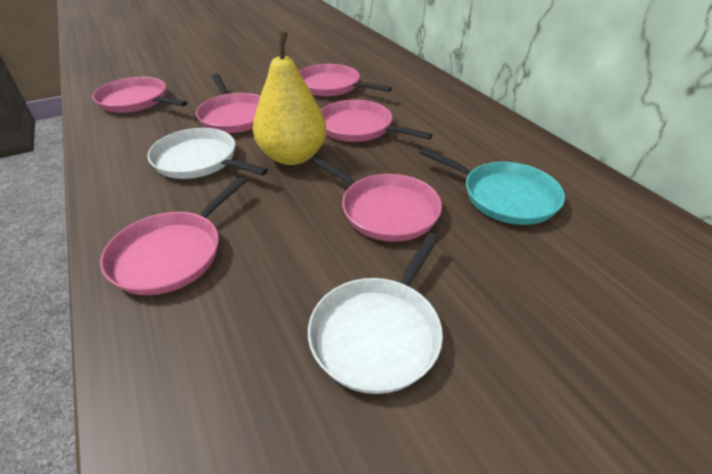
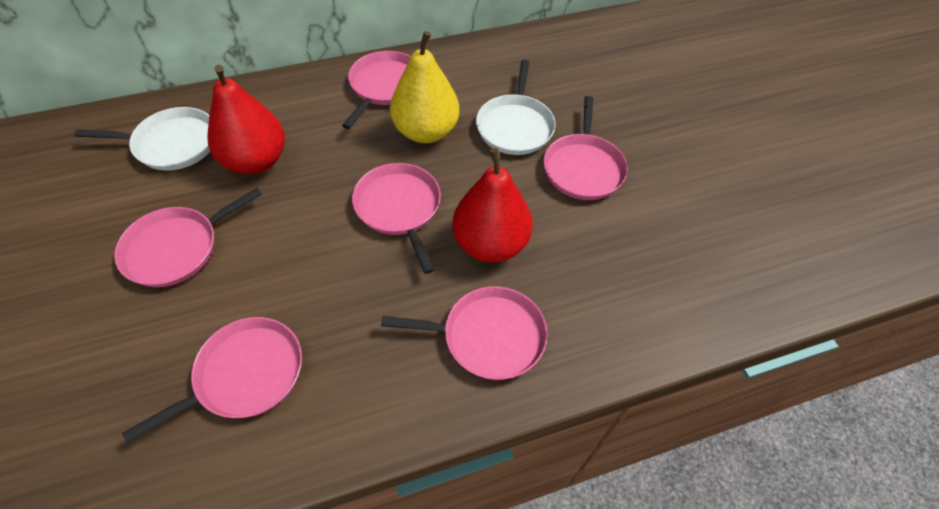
red pear: 0 -> 2
turquoise pan: 1 -> 0

